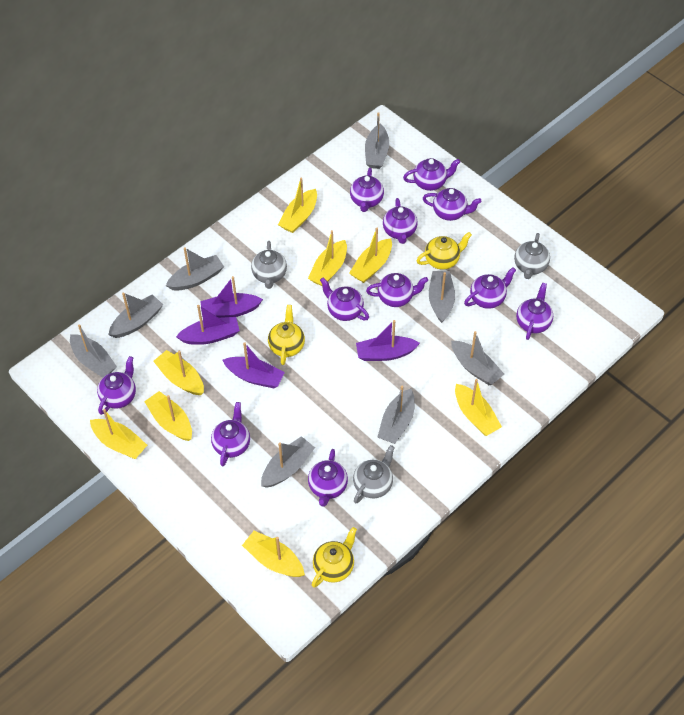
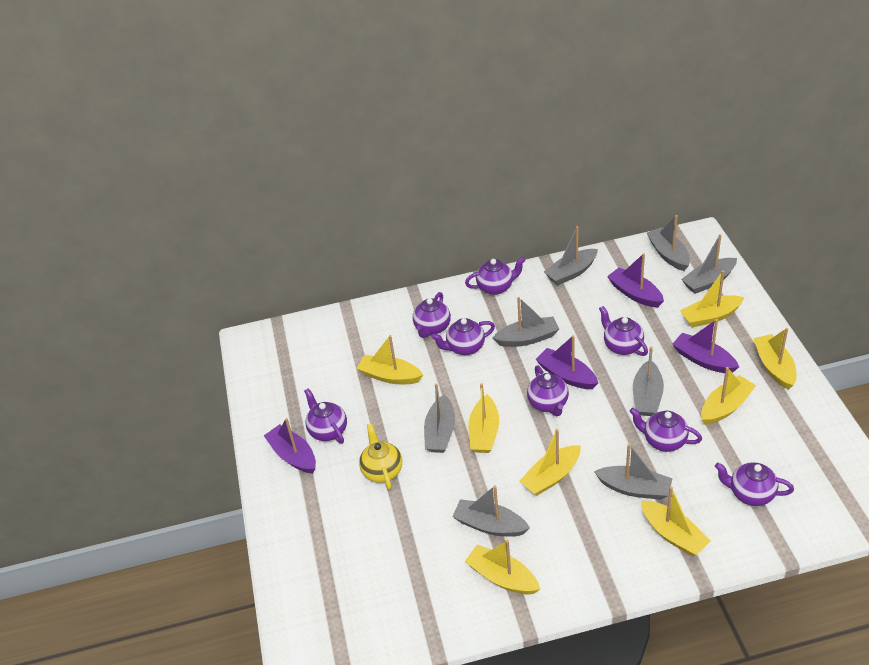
grey teapot: 3 -> 0
purple teapot: 11 -> 8
yellow teapot: 3 -> 1

